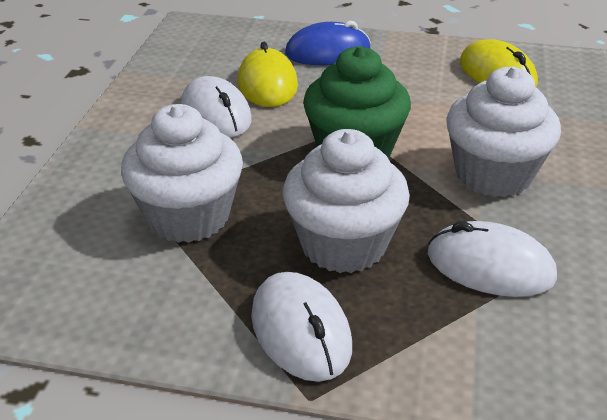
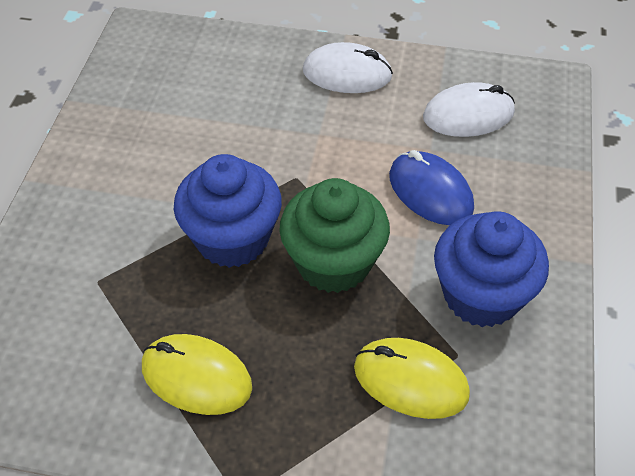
blue cupcake: 0 -> 2
white cupcake: 3 -> 0
white mouse: 3 -> 2

